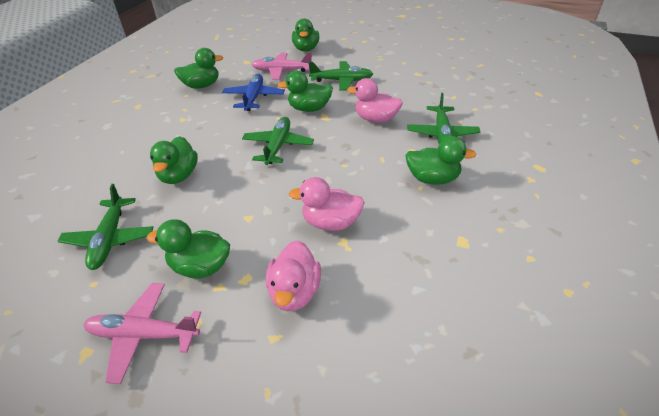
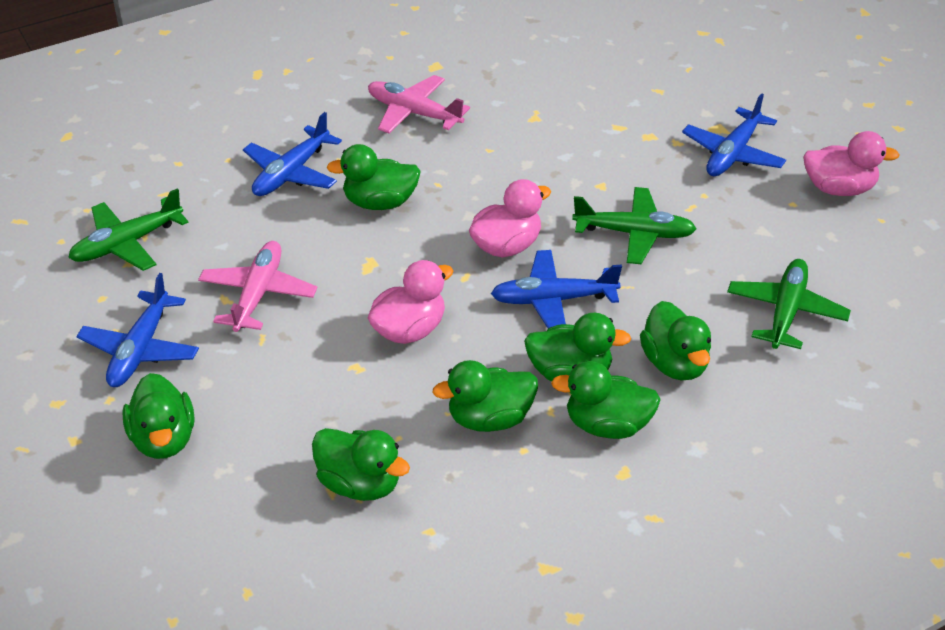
blue plane: 1 -> 4
green duck: 6 -> 7
green plane: 4 -> 3

